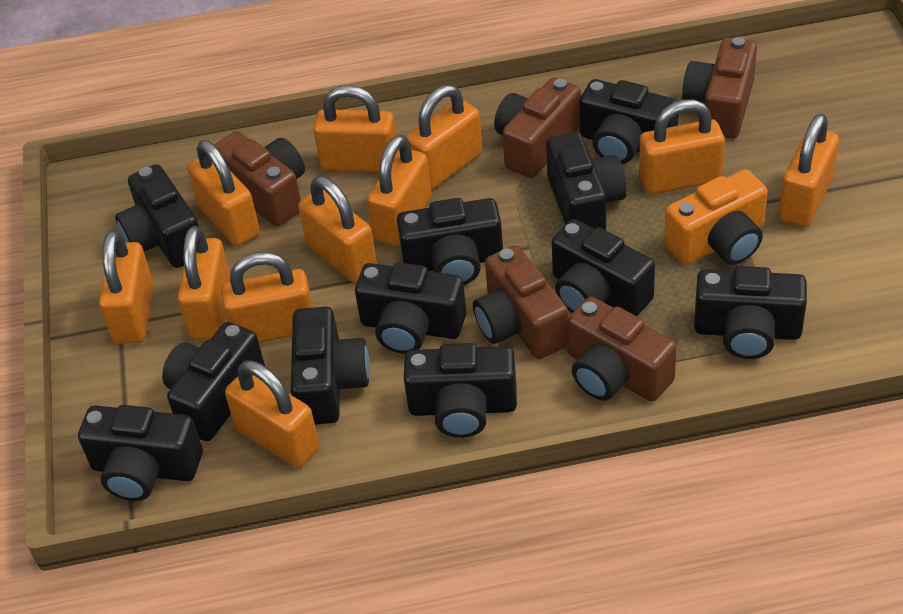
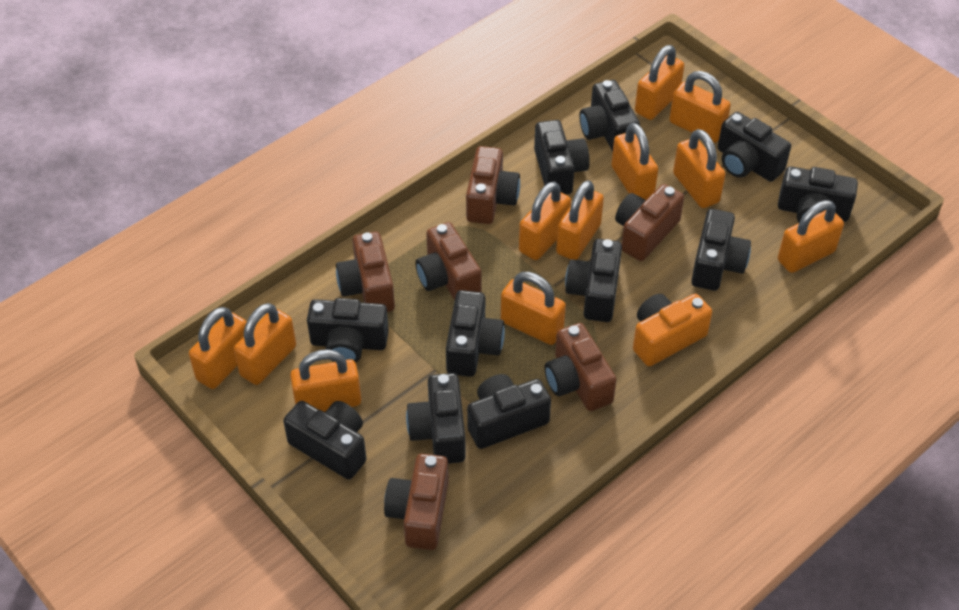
brown camera: 5 -> 6

